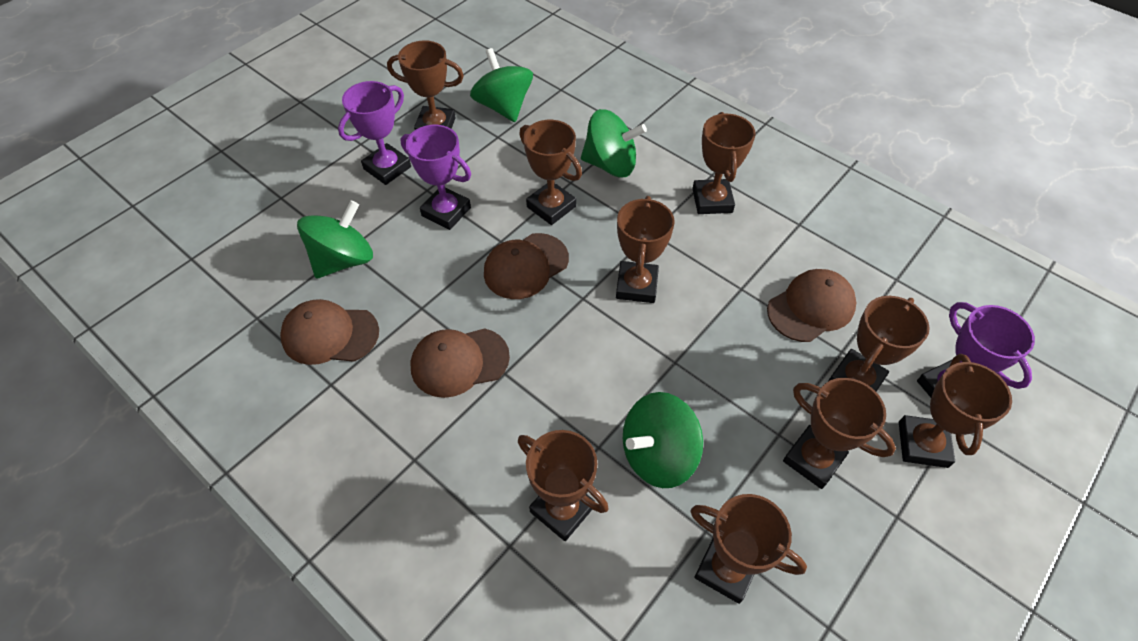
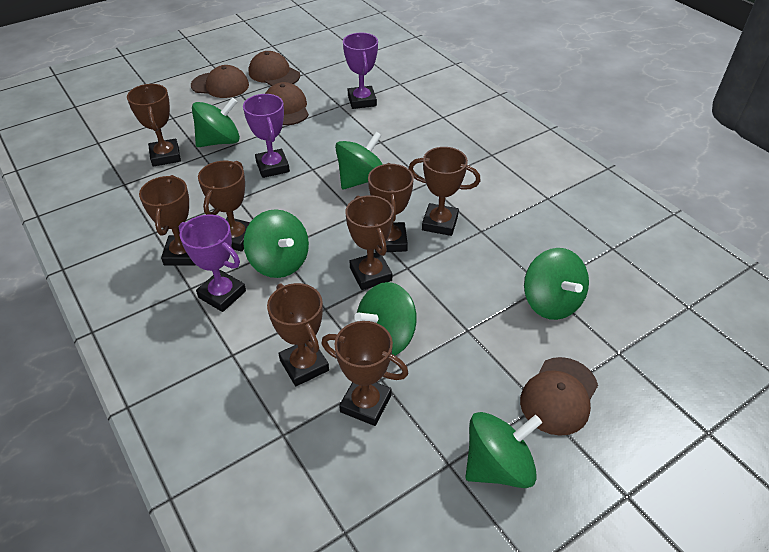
brown trophy: 9 -> 8
green spinning top: 4 -> 6

